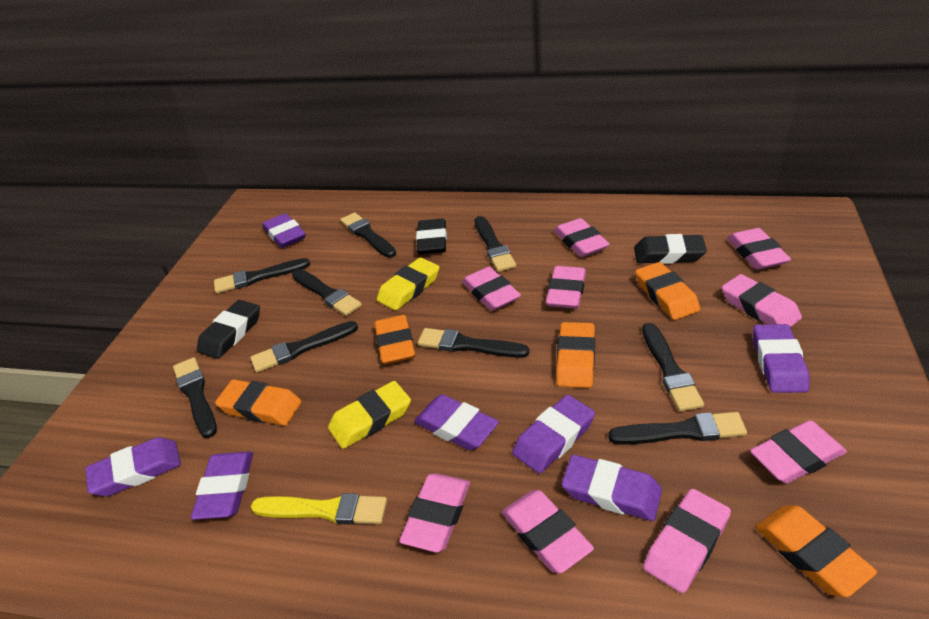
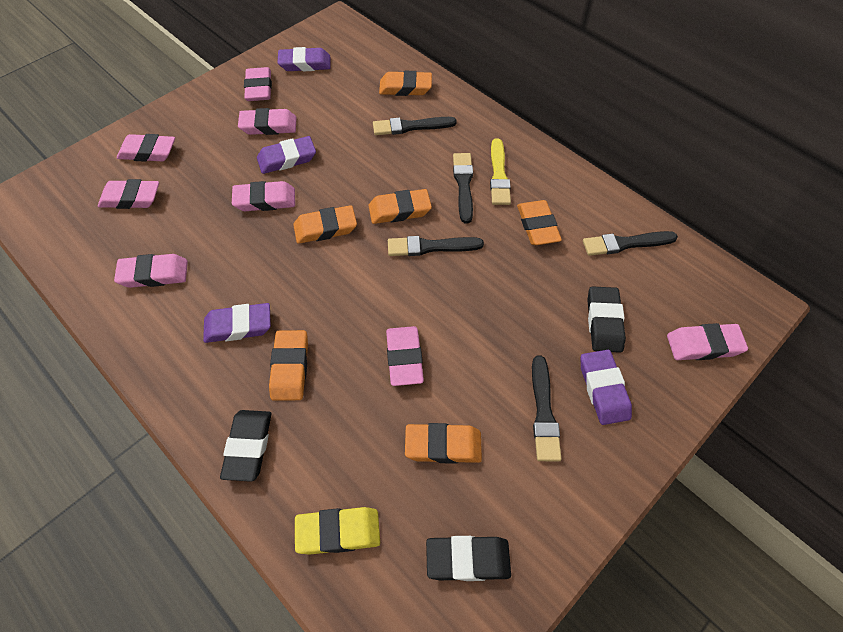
black brush: 9 -> 5
orange eraser: 5 -> 6
pink eraser: 9 -> 8
purple eraser: 7 -> 4
yellow eraser: 2 -> 1

